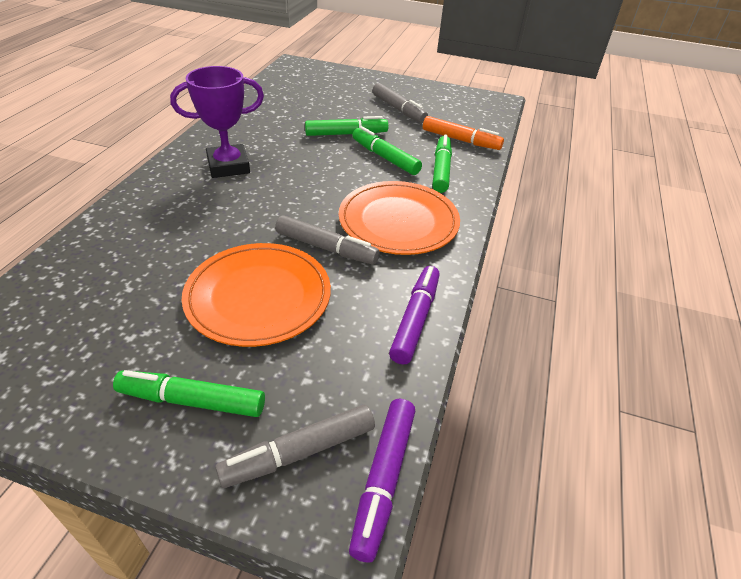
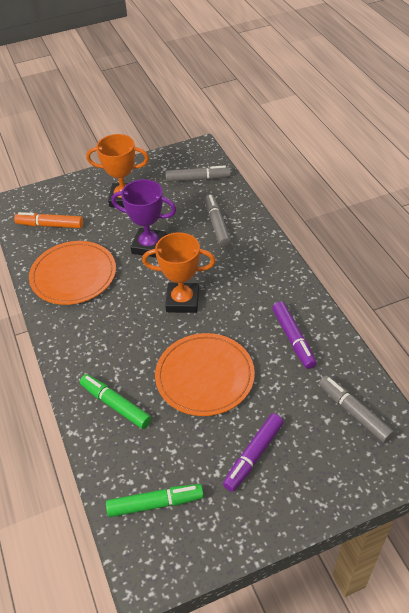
green marker: 4 -> 2
orange trophy: 0 -> 2

